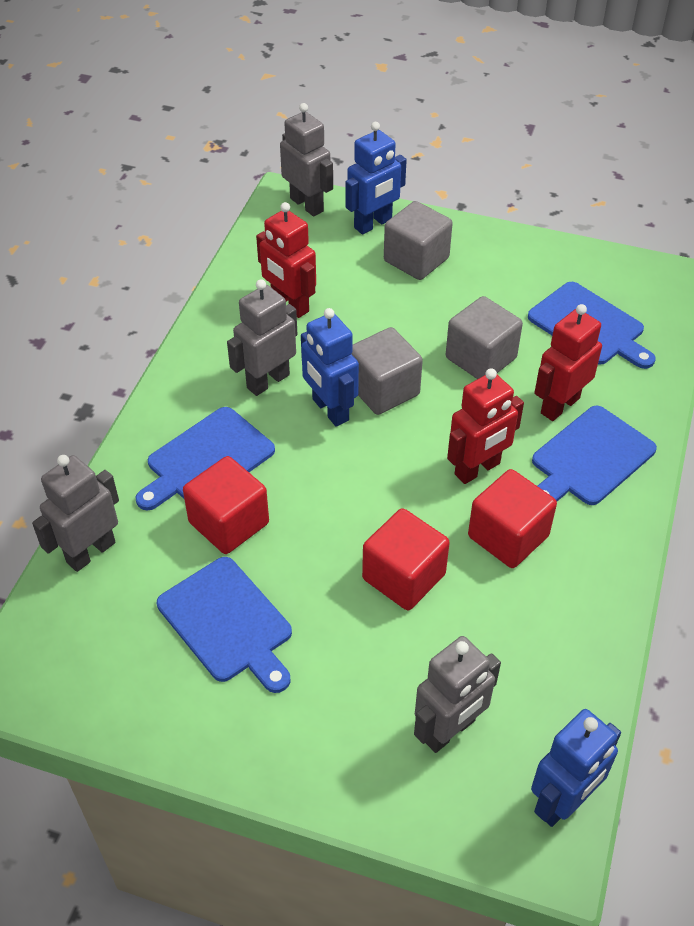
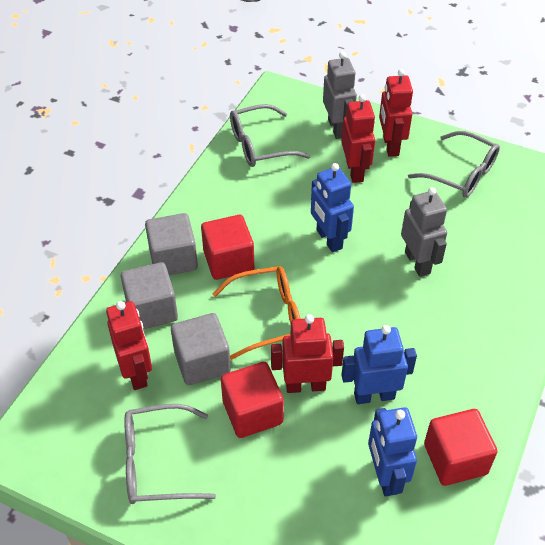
blue cutting board: 4 -> 0
grey glasses: 0 -> 3
grey robot: 4 -> 2
orange glasses: 0 -> 1
red robot: 3 -> 4

